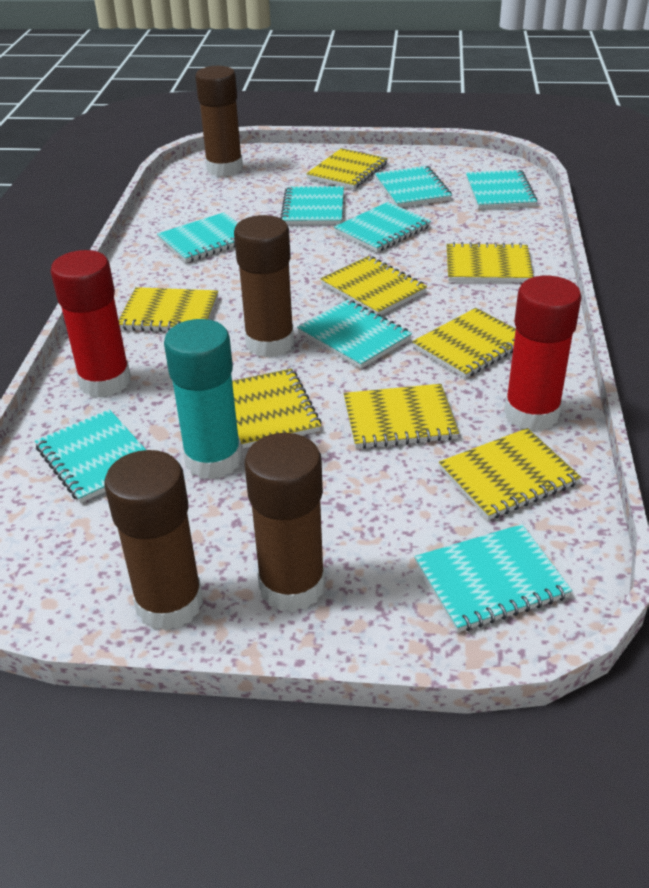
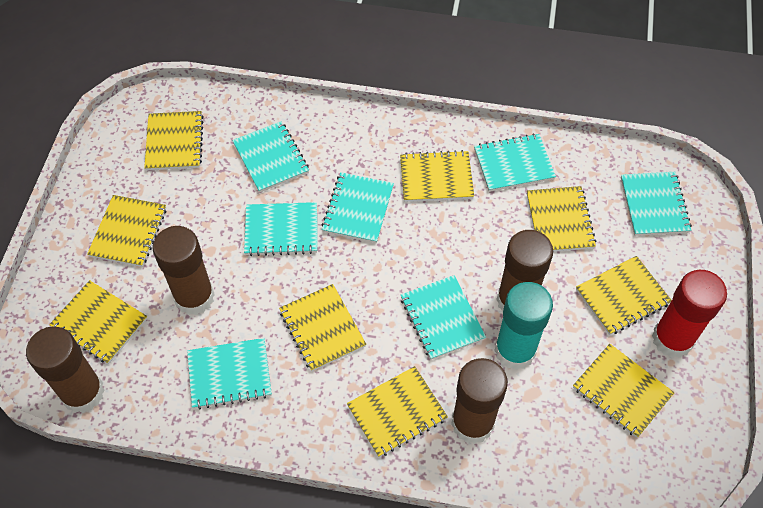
red glue stick: 2 -> 1
turquoise notebook: 8 -> 7
yellow notebook: 8 -> 9

